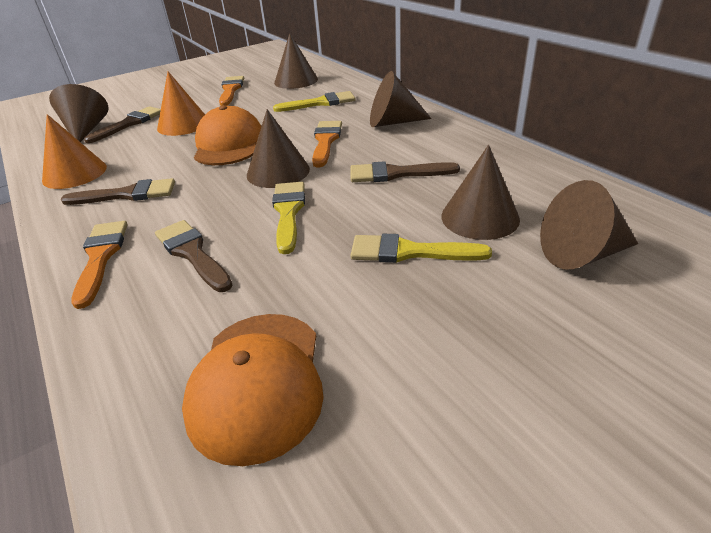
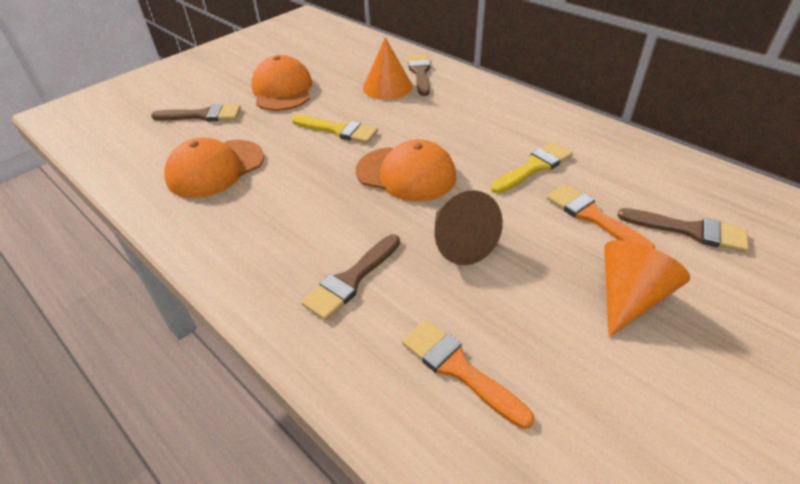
brown cone: 6 -> 1
orange brush: 3 -> 2
orange cap: 2 -> 3
yellow brush: 3 -> 2

